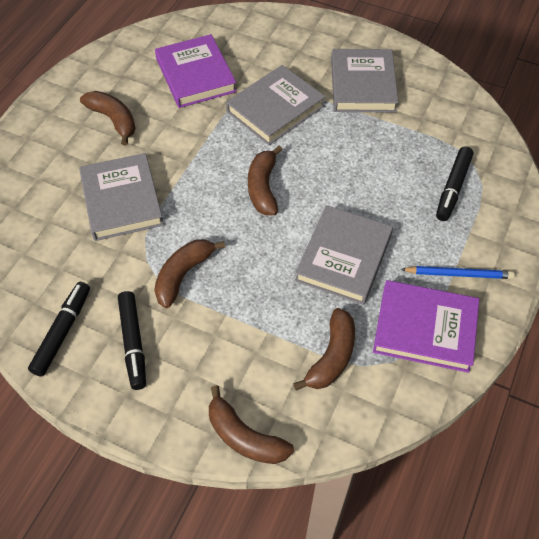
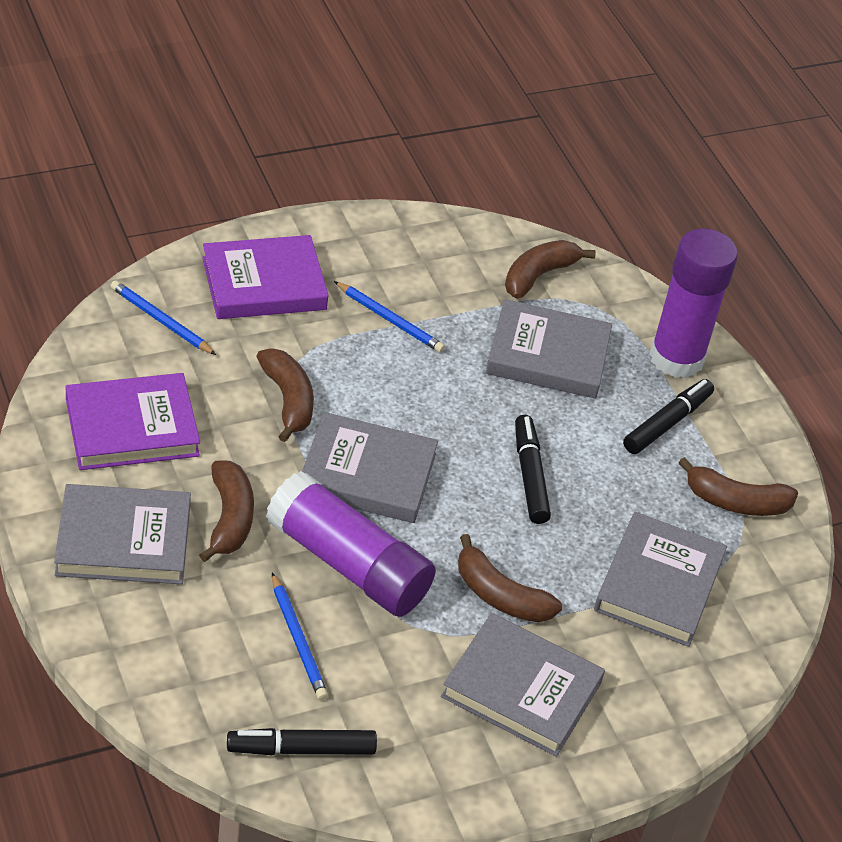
blue pencil: 1 -> 3
grey book: 4 -> 5
purple glue stick: 0 -> 2

